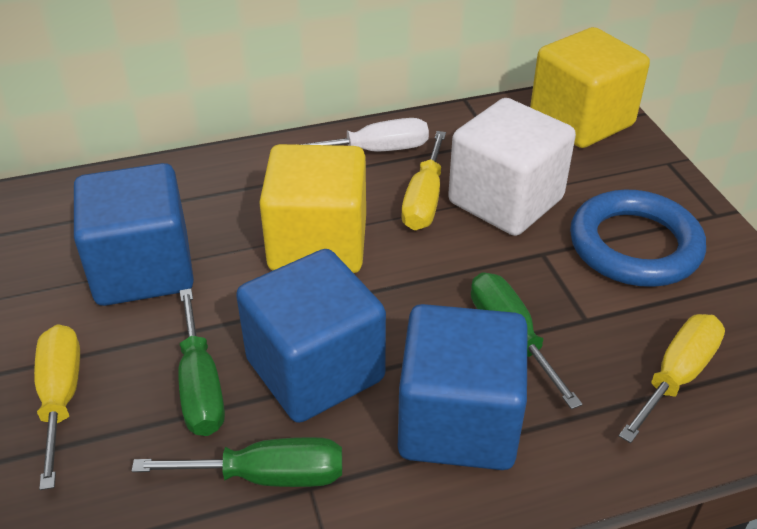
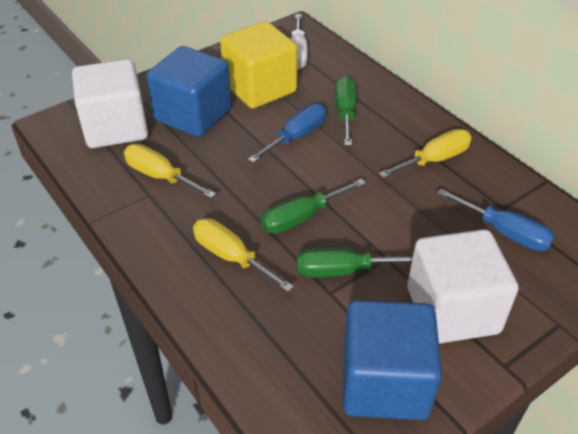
blue cube: 3 -> 2
blue ring: 1 -> 0
blue screwdriver: 0 -> 2
white cube: 1 -> 2
yellow cube: 2 -> 1

